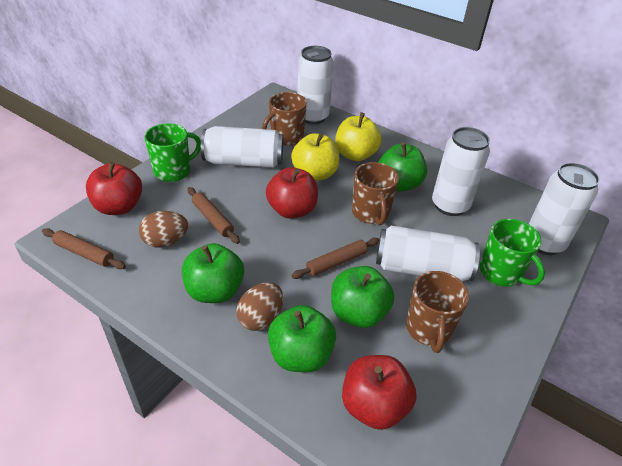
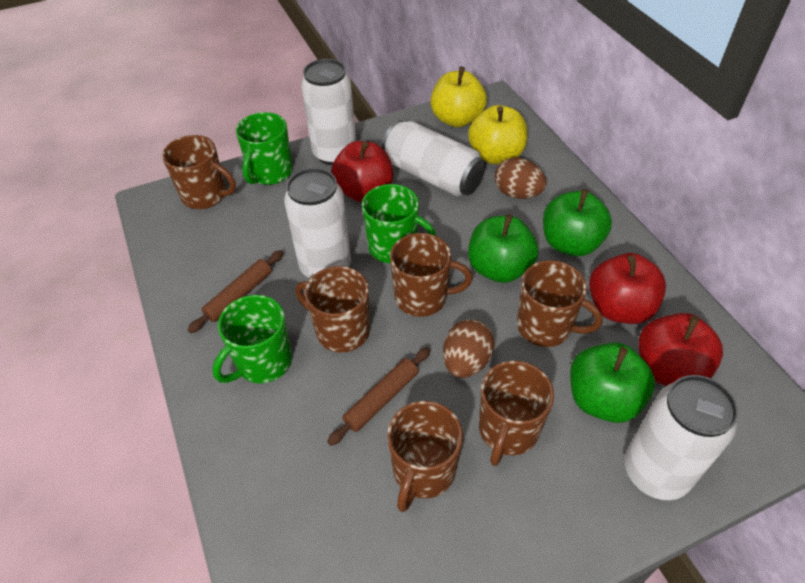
brown mug: 3 -> 6
brown rolling pin: 3 -> 2
green apple: 4 -> 3
green mug: 2 -> 3
white can: 5 -> 4

